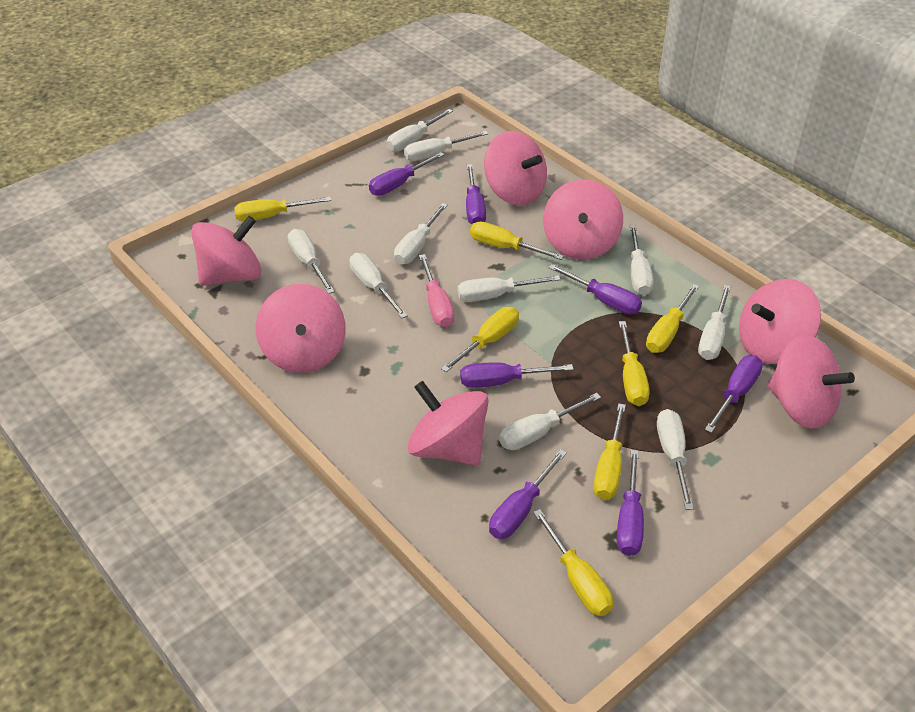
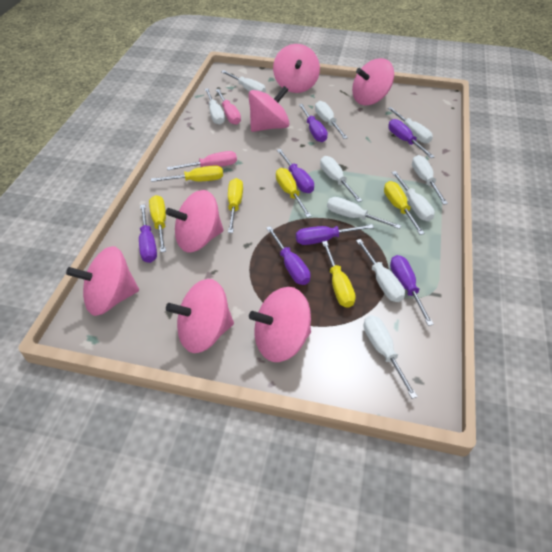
pink screwdriver: 1 -> 2
yellow screwdriver: 7 -> 6

